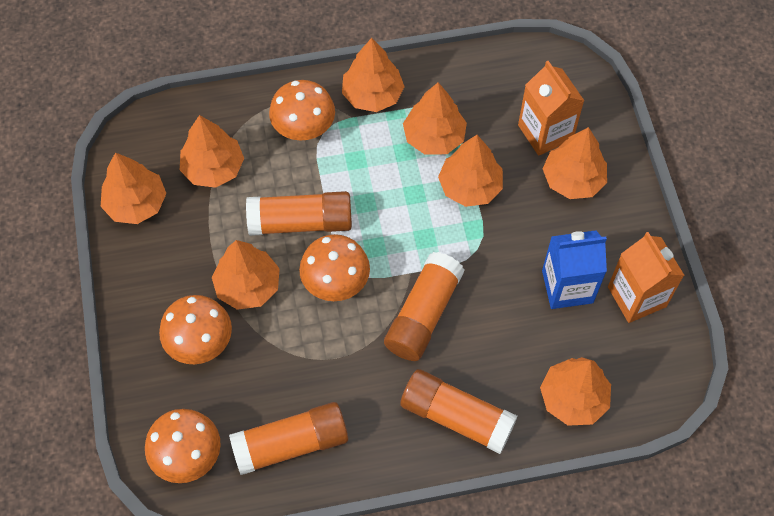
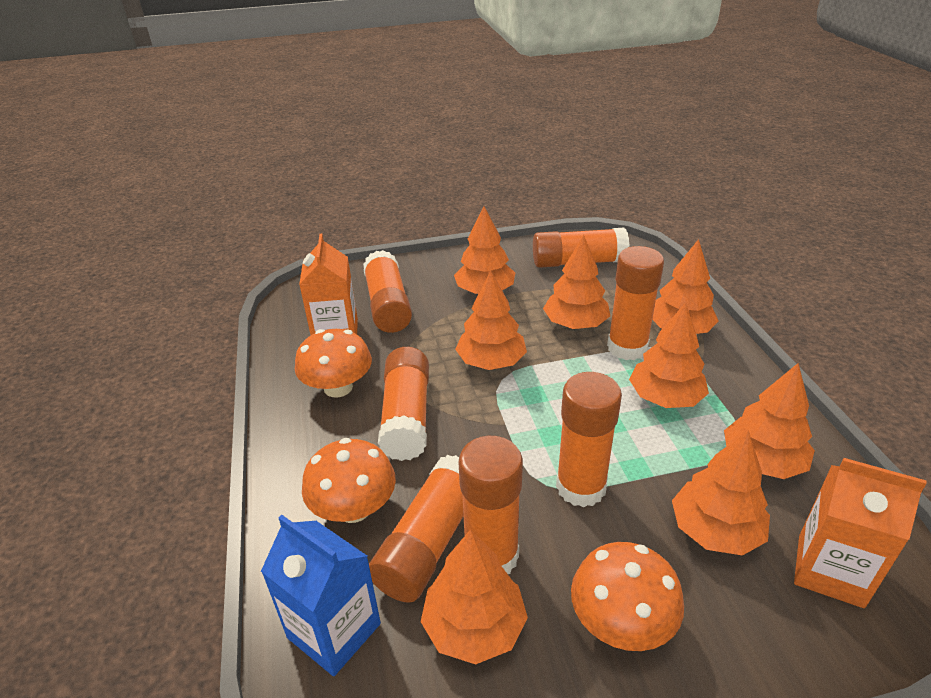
orange glue stick: 4 -> 7
orange mushroom: 4 -> 3

